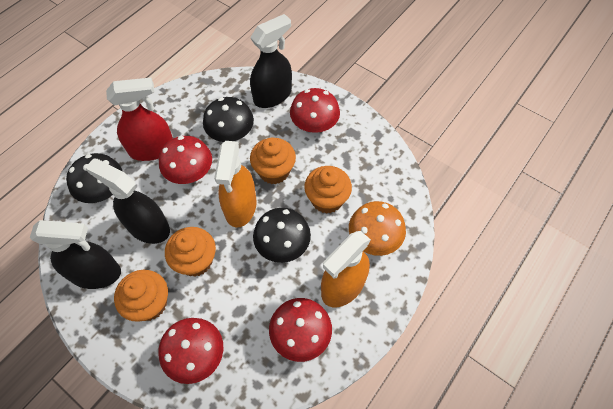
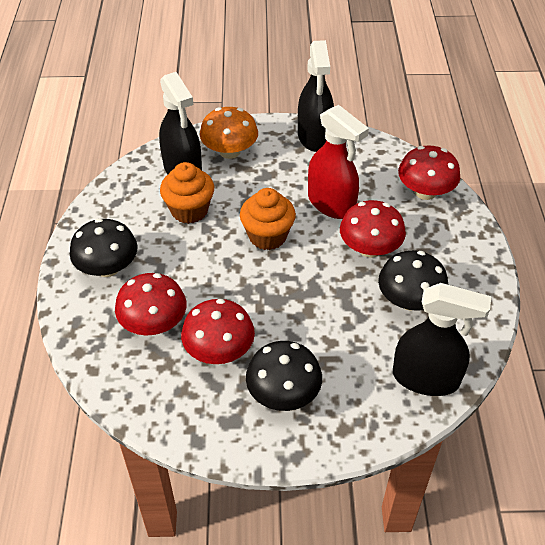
orange cupcake: 4 -> 2
orange spray bottle: 2 -> 0

